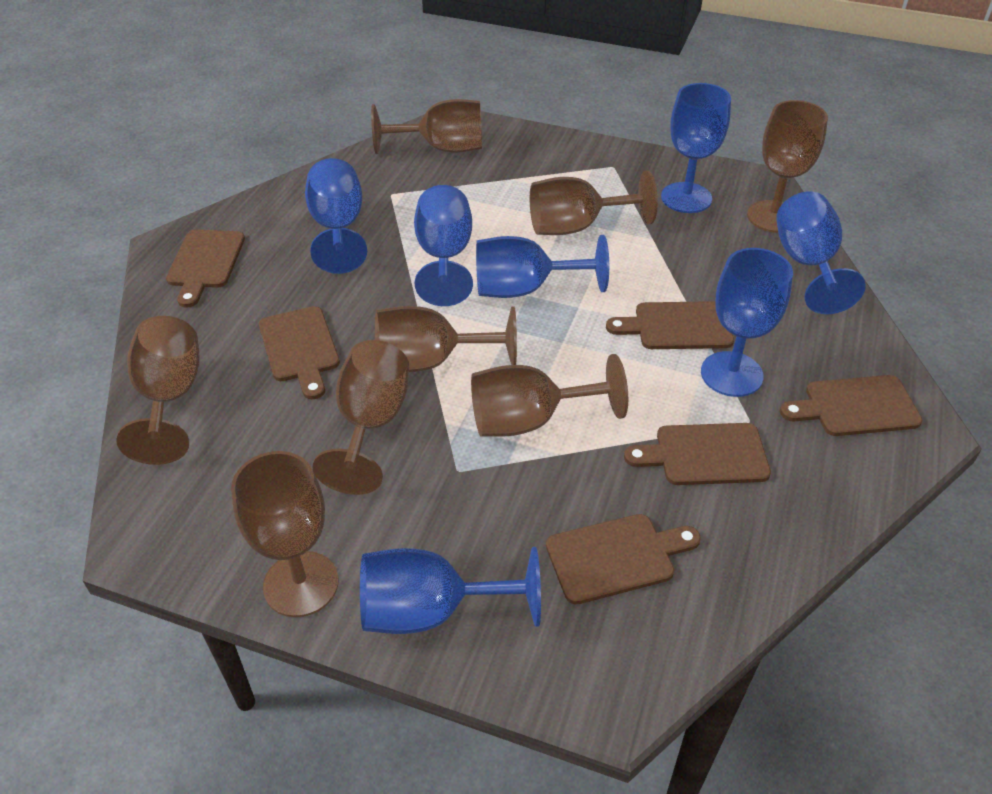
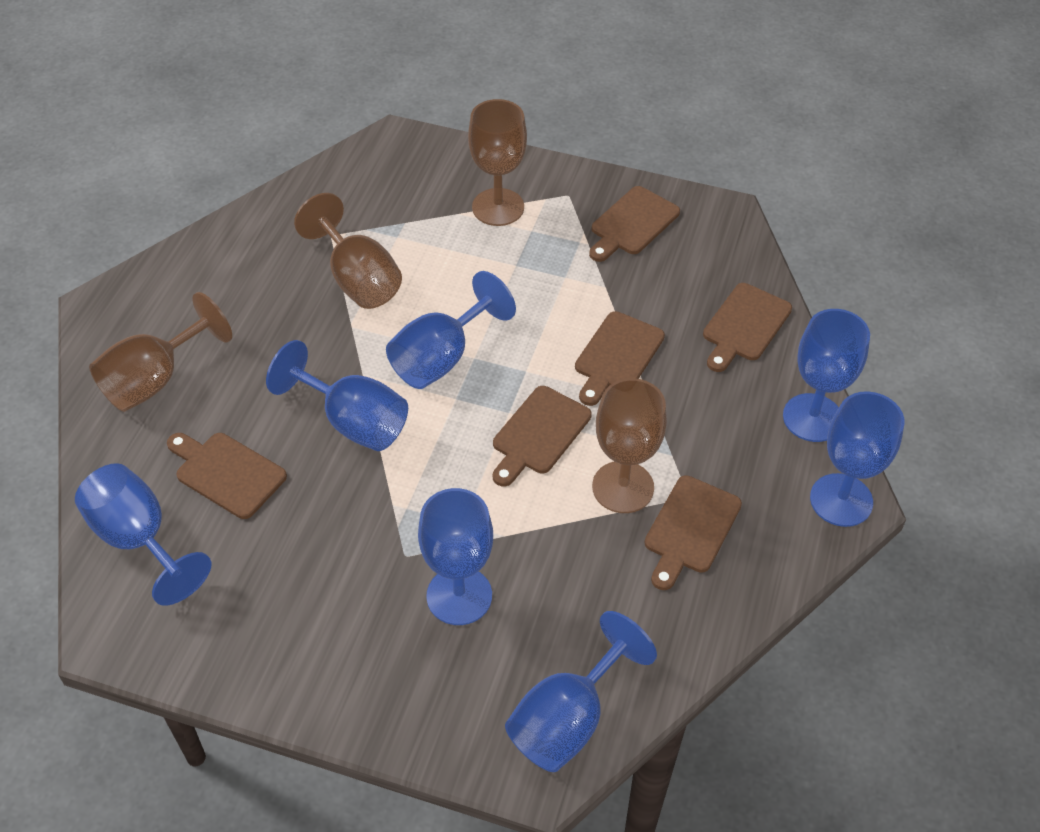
brown goblet: 8 -> 4

